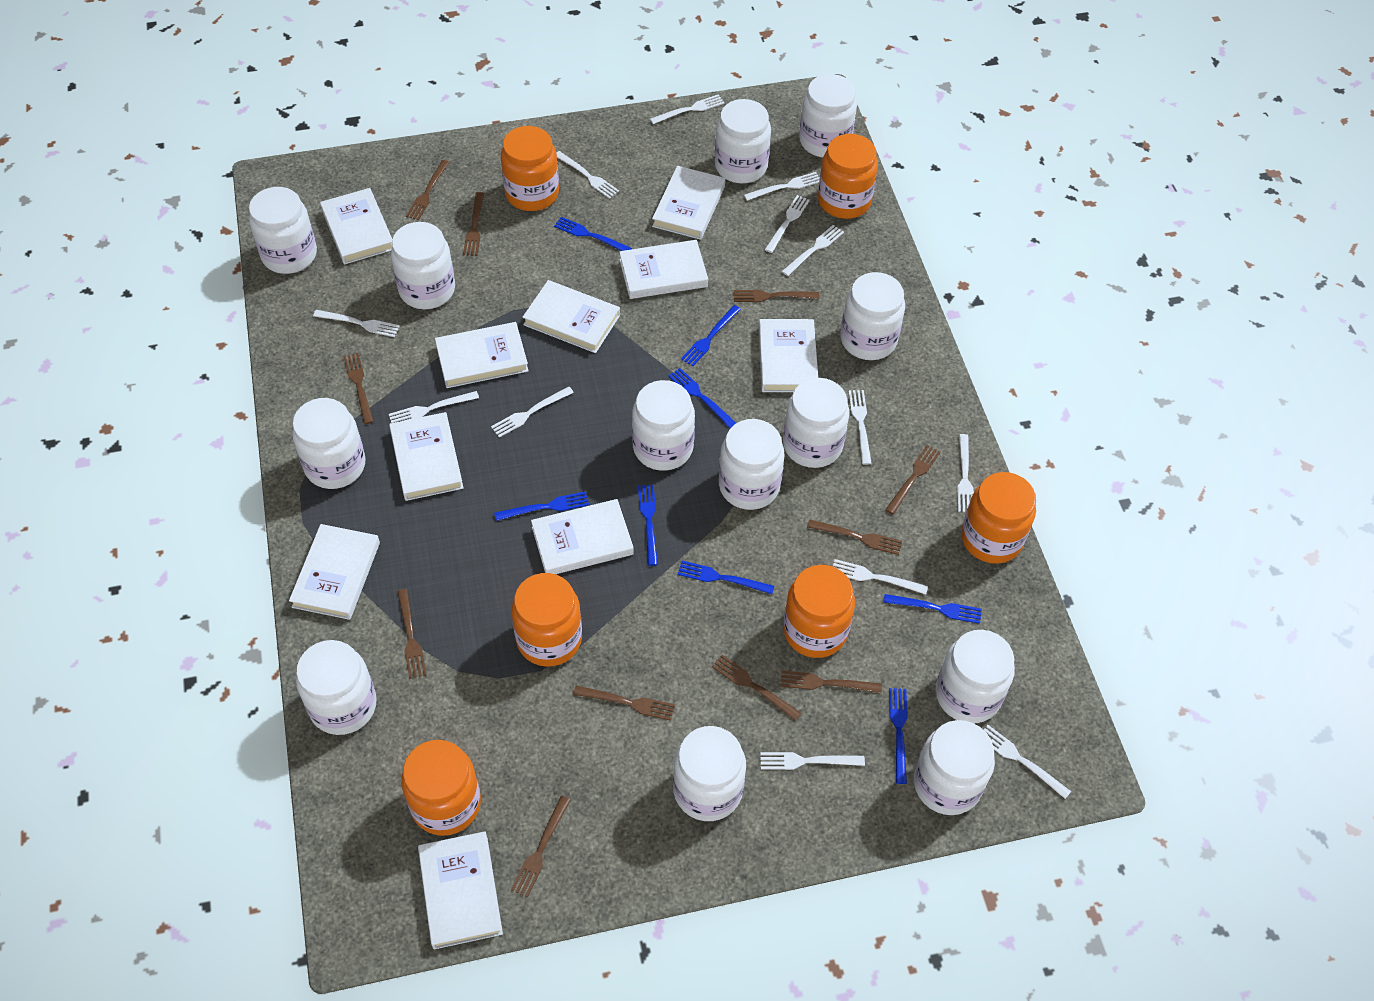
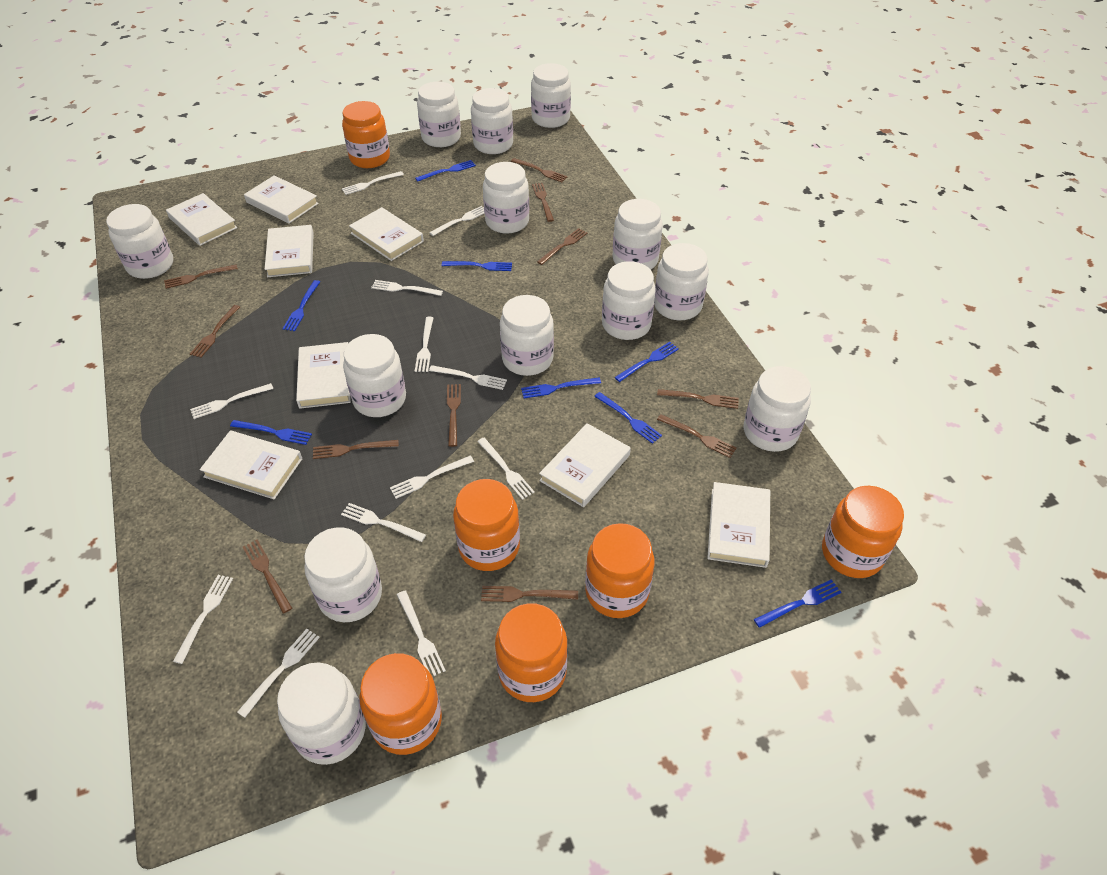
white book: 10 -> 8
white fork: 13 -> 12

